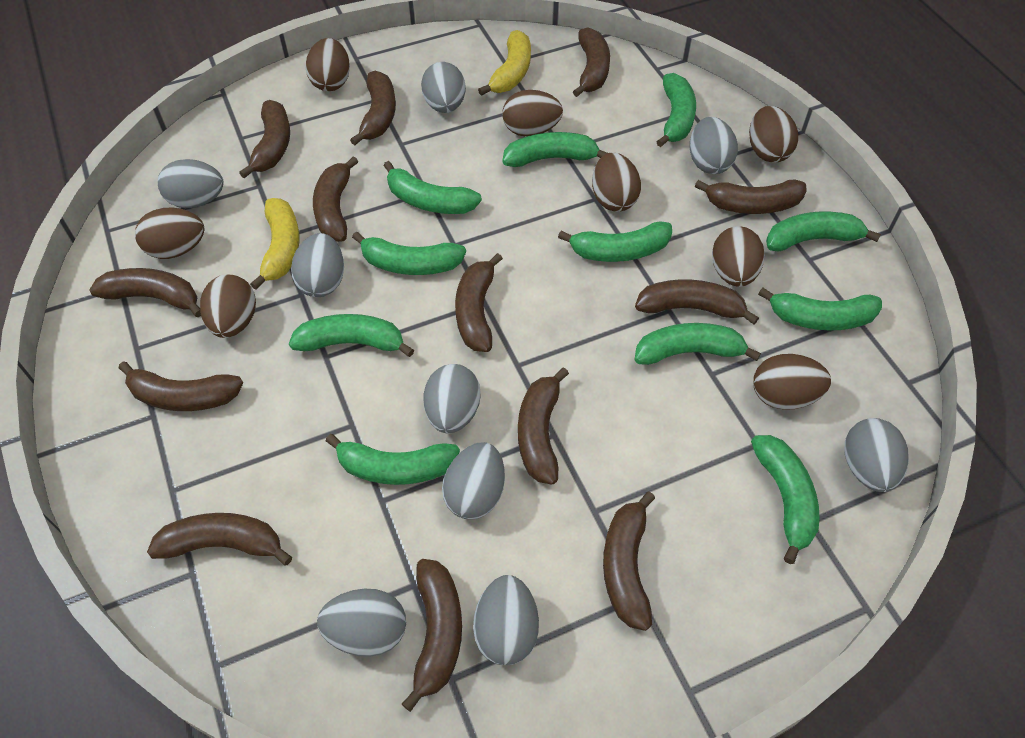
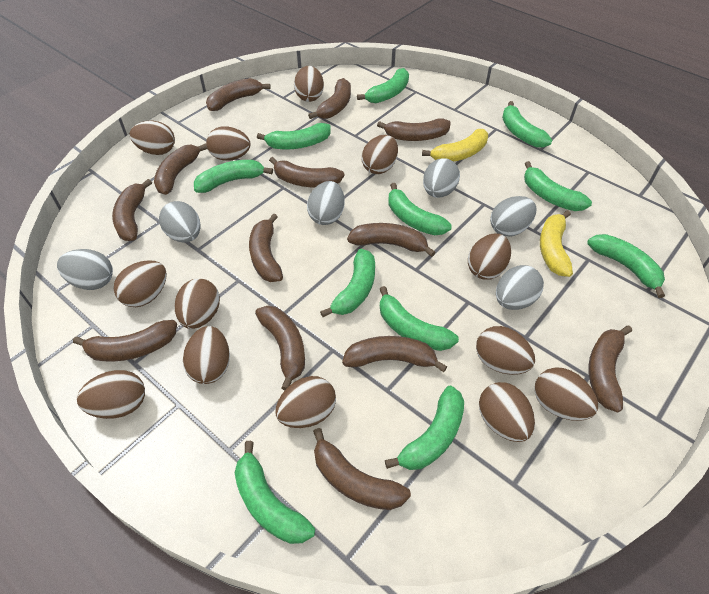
brown egg: 8 -> 13
grey egg: 9 -> 6

